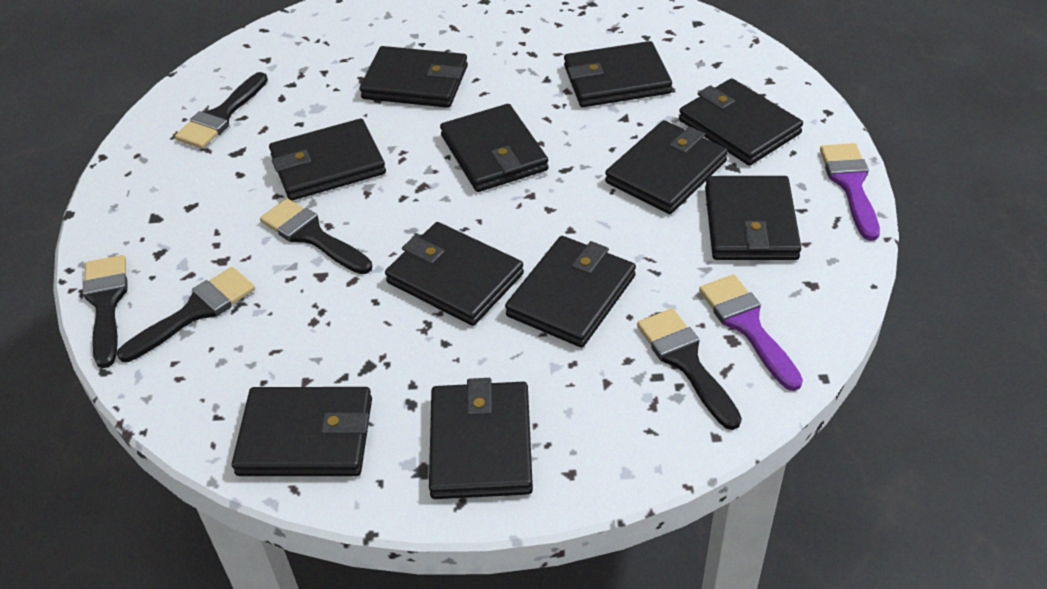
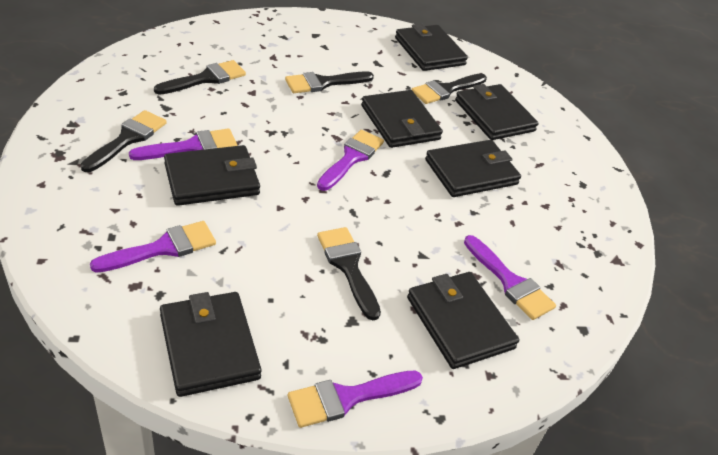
black wallet: 11 -> 7
purple brush: 2 -> 5

